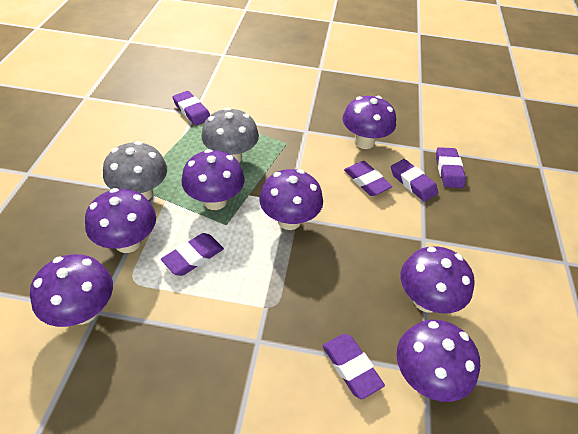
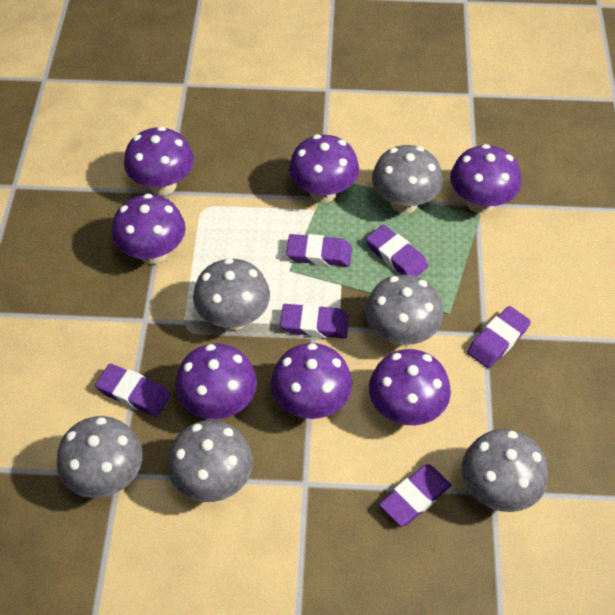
grey mushroom: 2 -> 6

